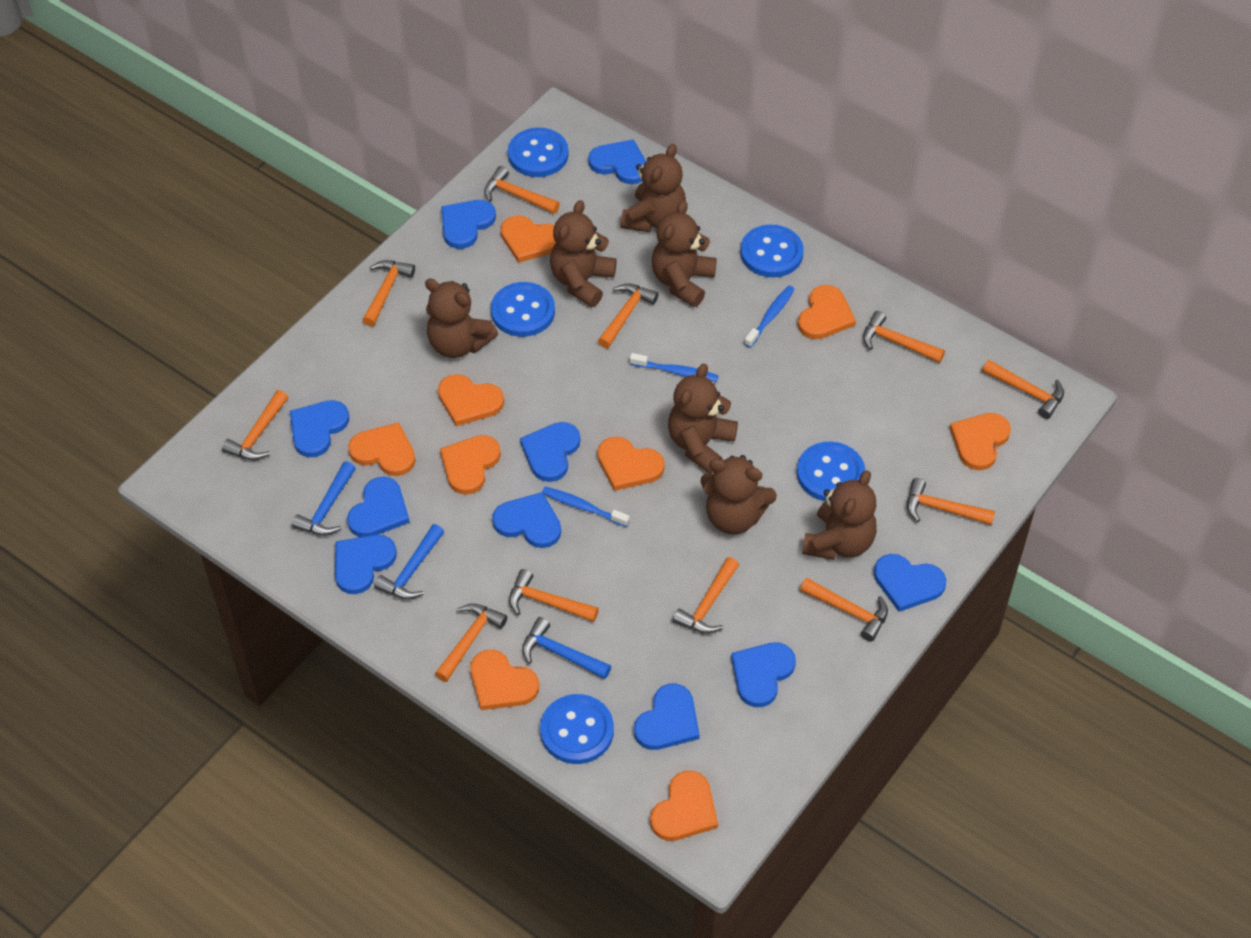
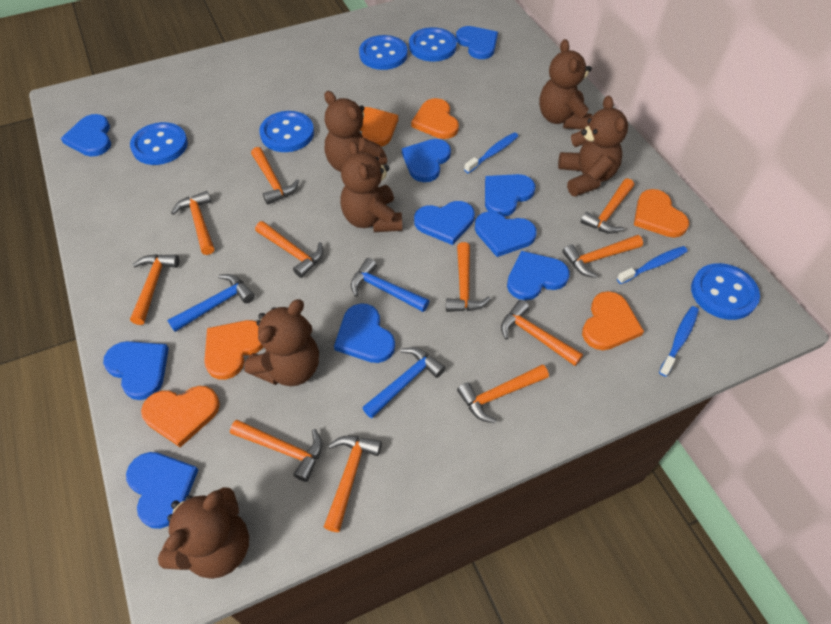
brown teddy bear: 7 -> 6
orange heart: 9 -> 6

